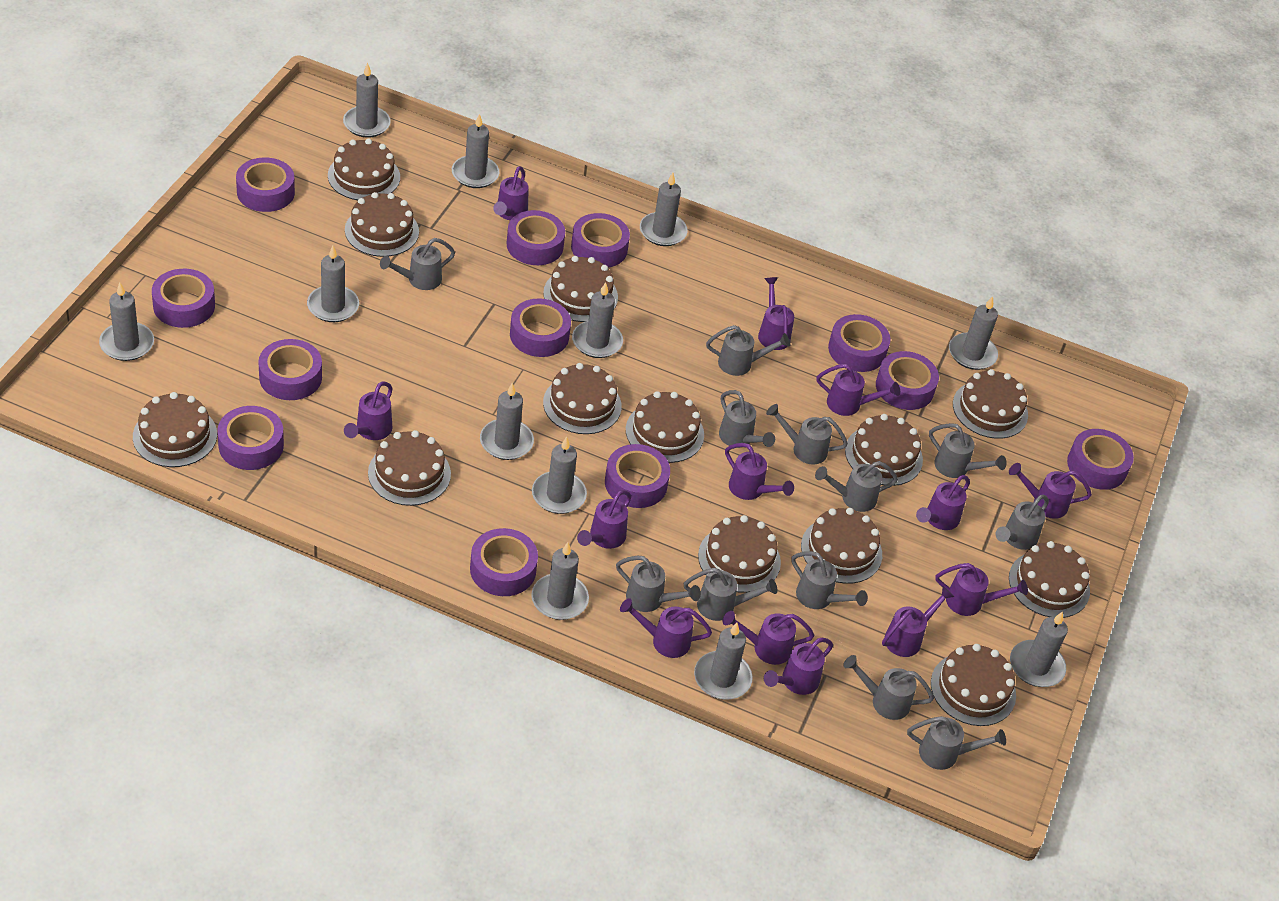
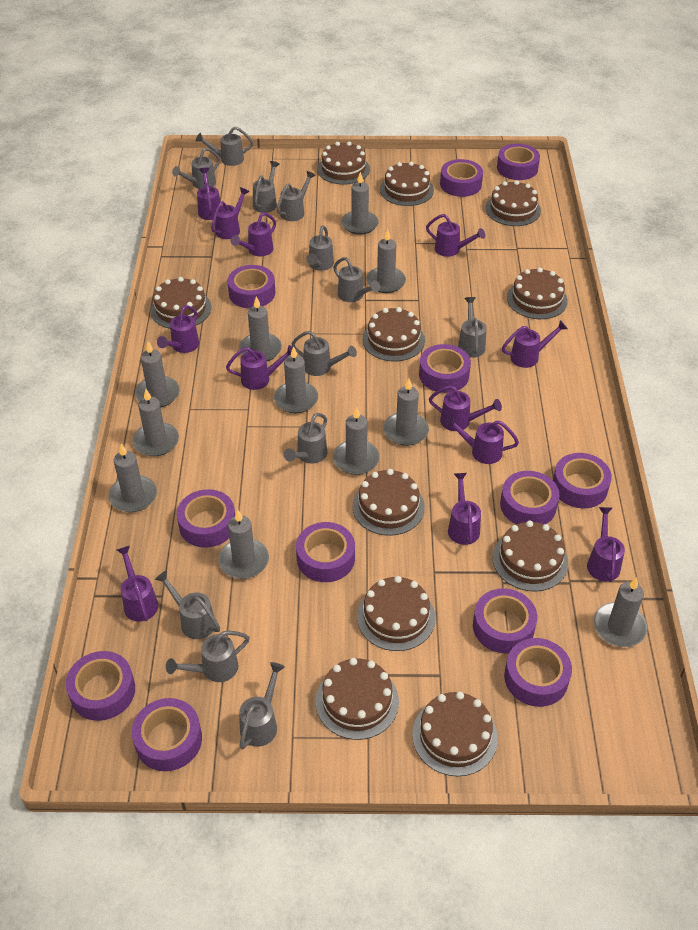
brown cake: 13 -> 11
grey candle: 12 -> 11
purple watering can: 13 -> 12

